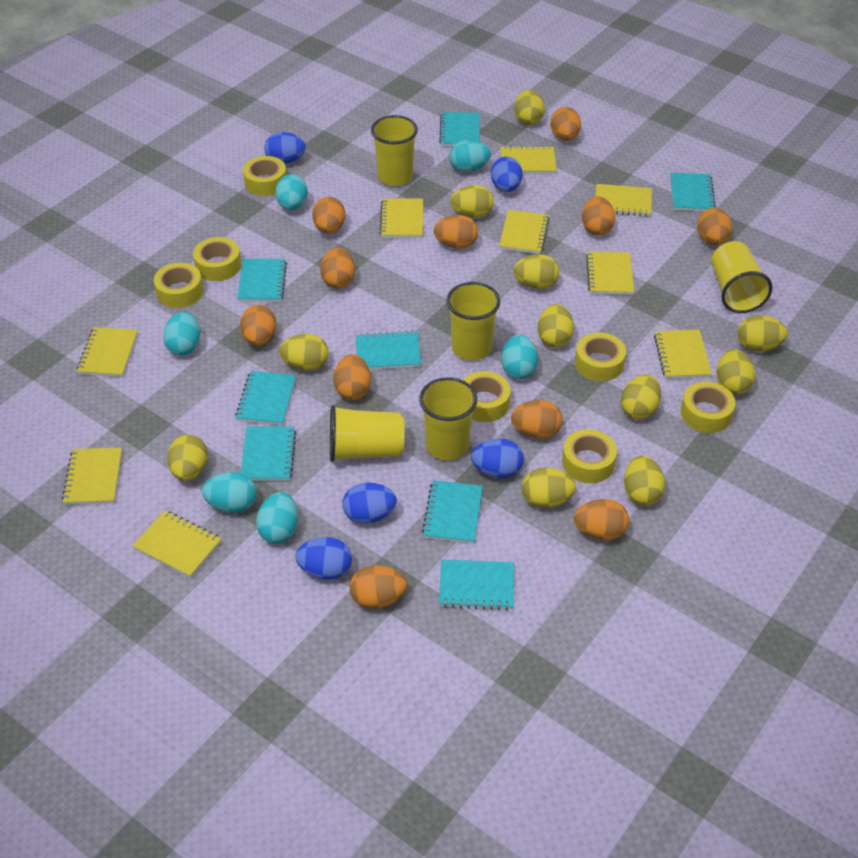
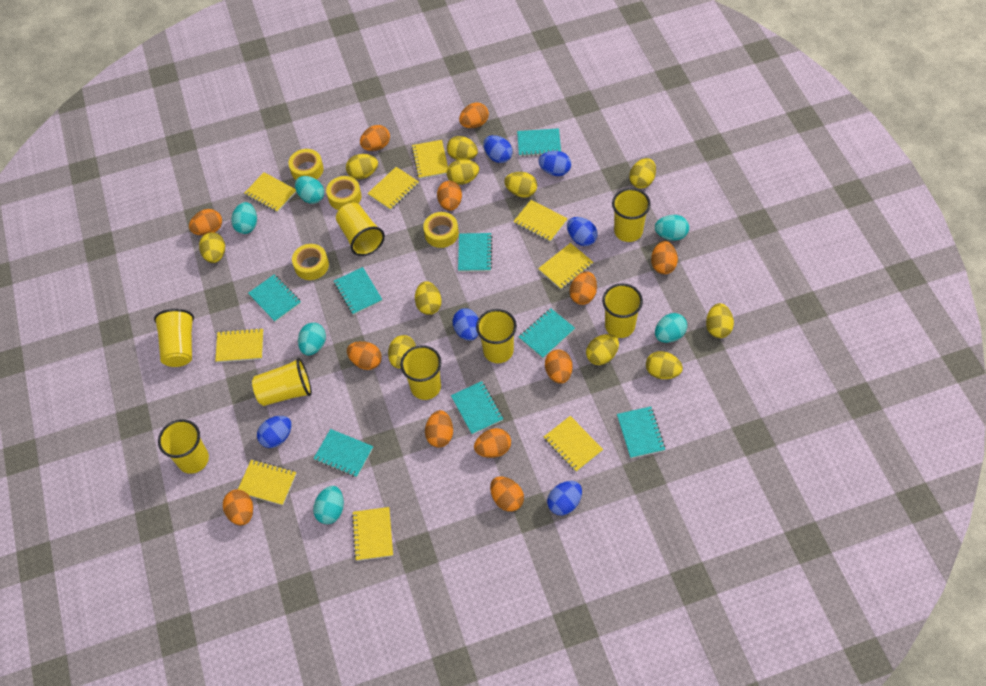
blue egg: 5 -> 6
orange egg: 11 -> 12
yellow cup: 5 -> 8
yellow tape: 7 -> 4

